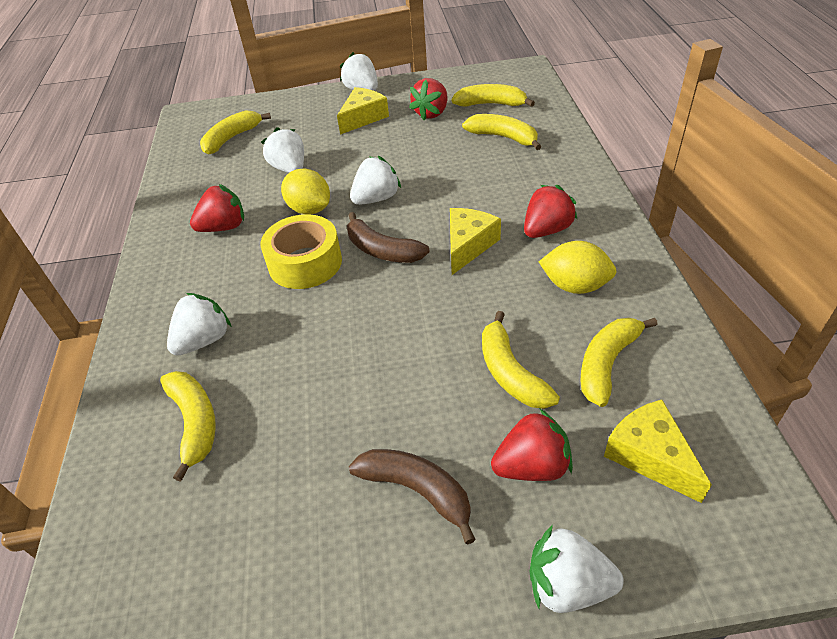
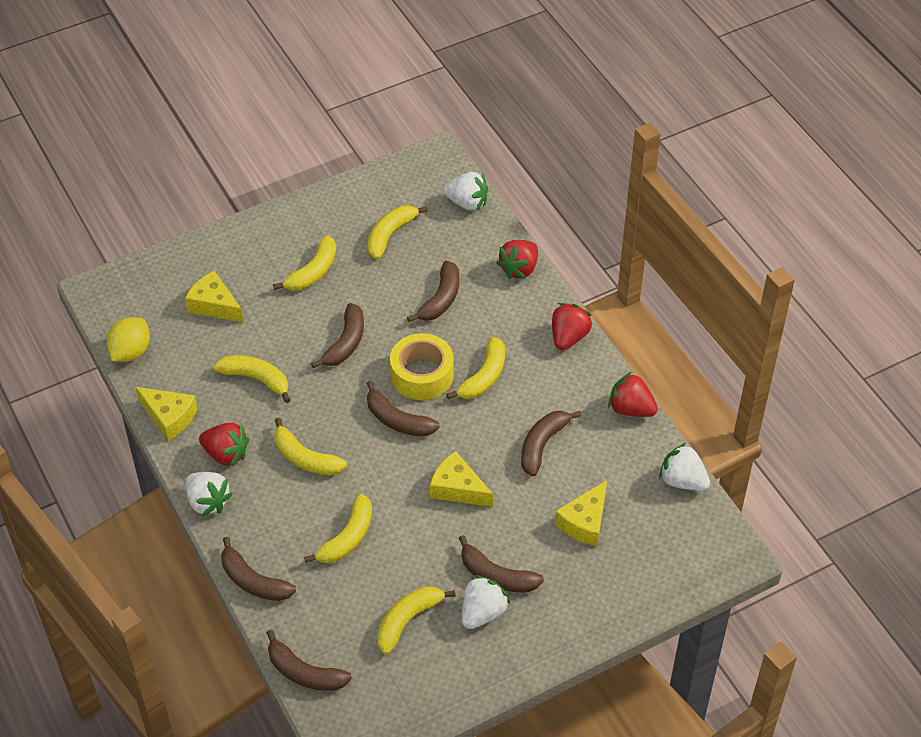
brown banana: 2 -> 7
white strawberry: 5 -> 4
yellow banana: 6 -> 7
yellow cheese: 3 -> 4
yellow lemon: 2 -> 1

